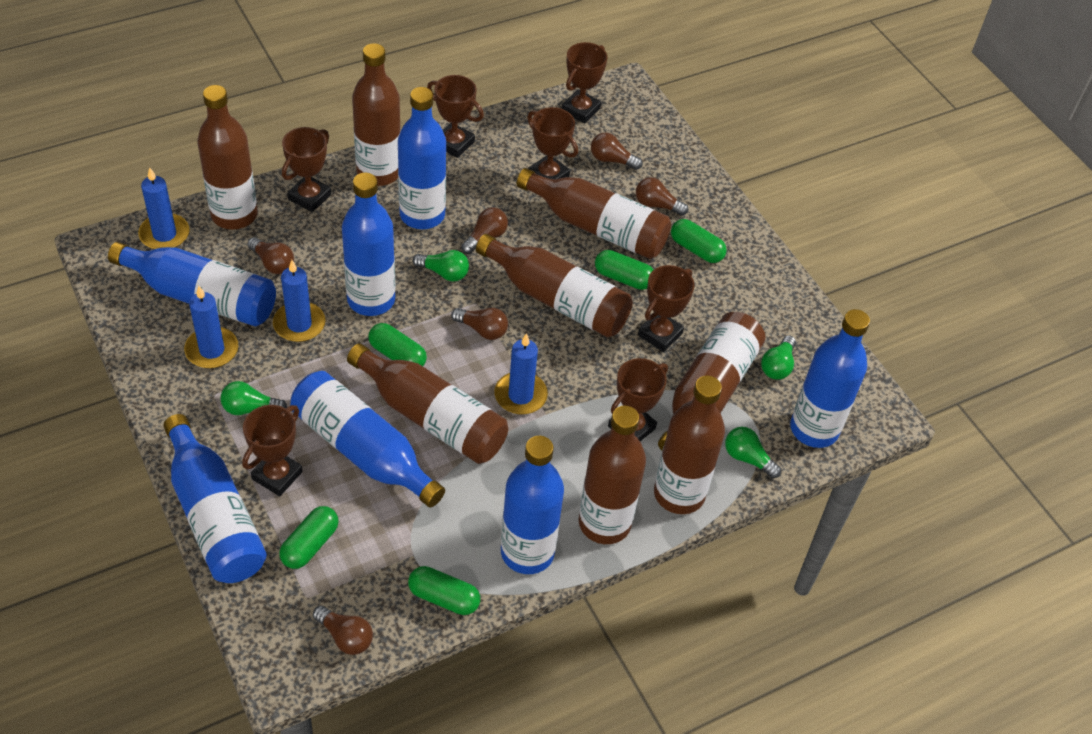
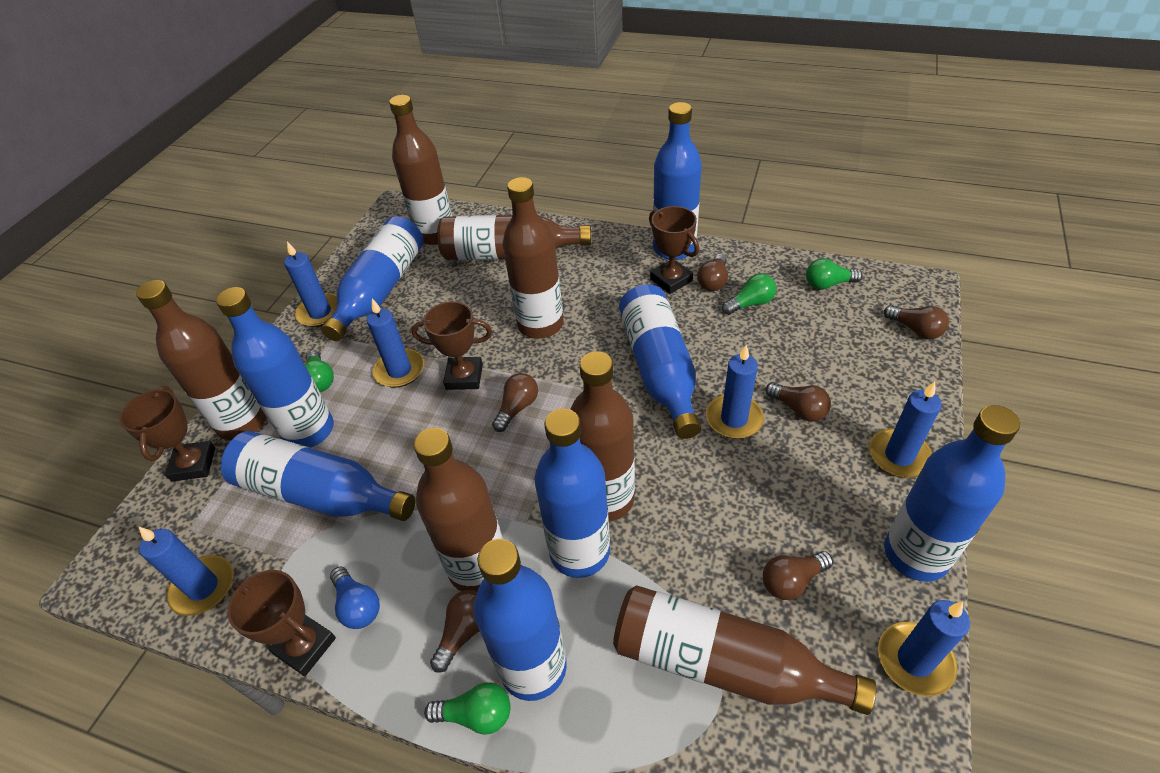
blue bottle: 7 -> 8
blue candle: 4 -> 6
blue light bulb: 0 -> 1
brown bottle: 8 -> 7
brown trophy: 7 -> 4
green capsule: 5 -> 0

